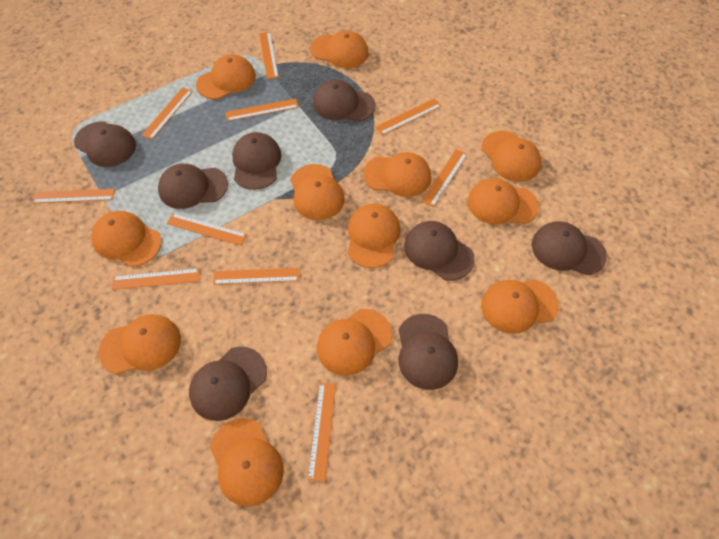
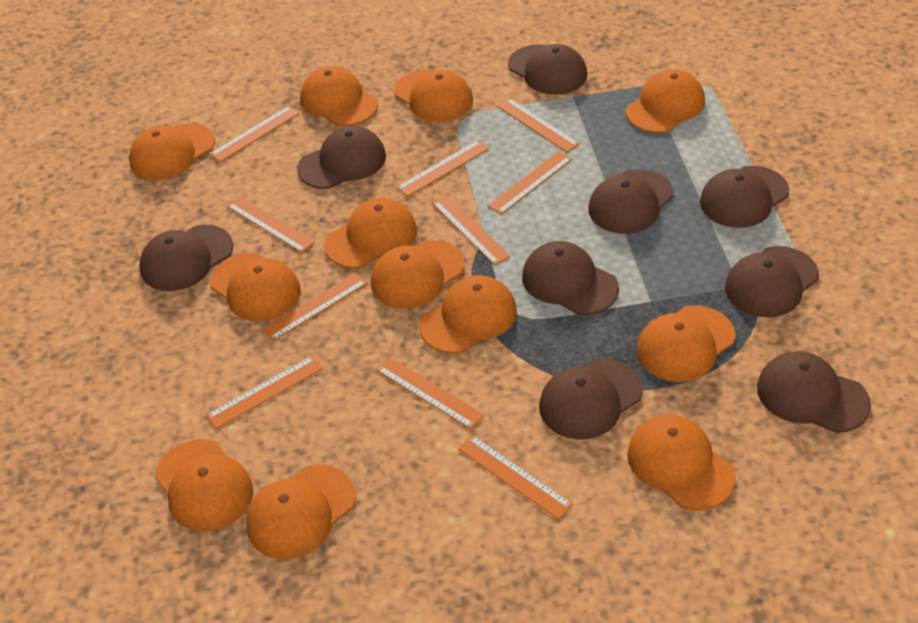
brown cap: 8 -> 9

